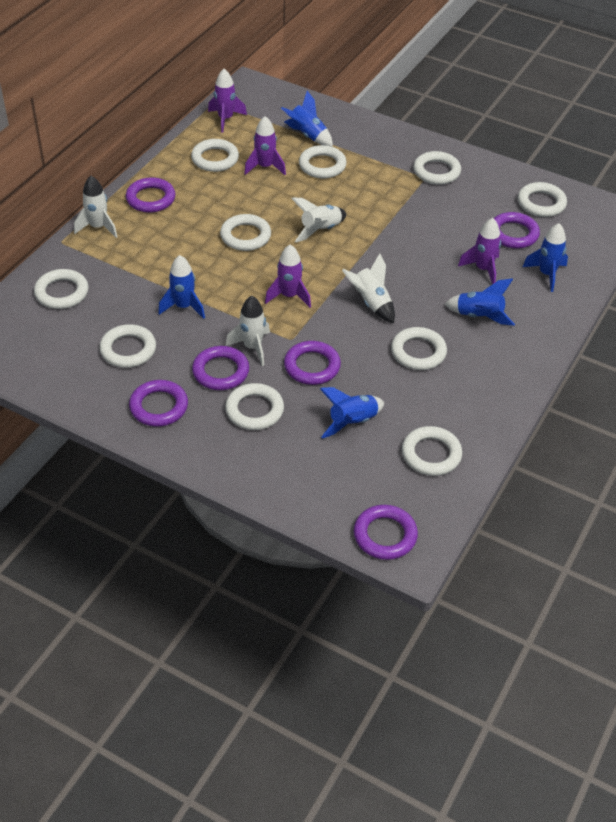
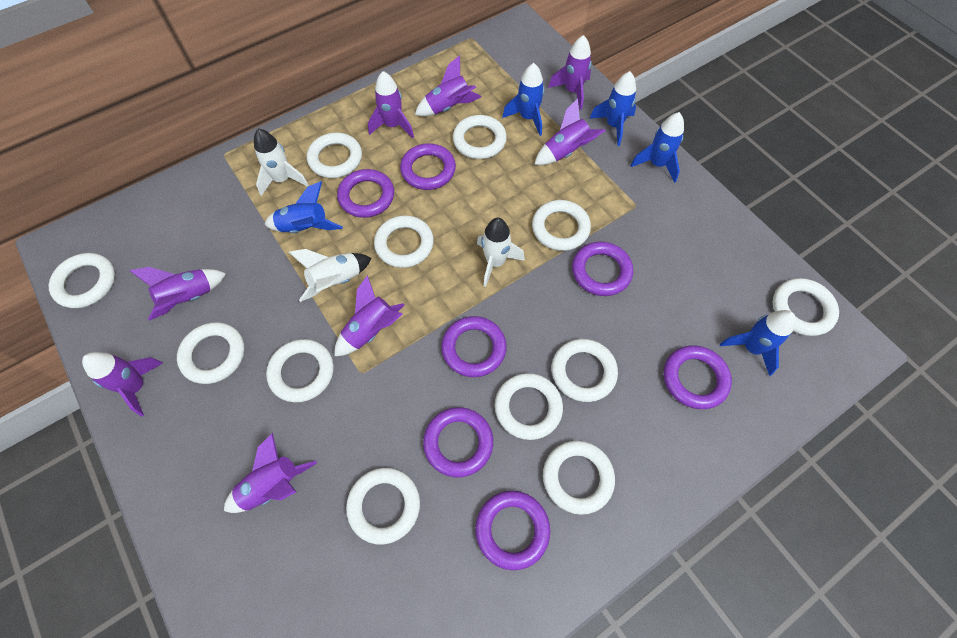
purple ring: 6 -> 7
purple rocket: 4 -> 8
white ring: 10 -> 12
white rocket: 4 -> 3

